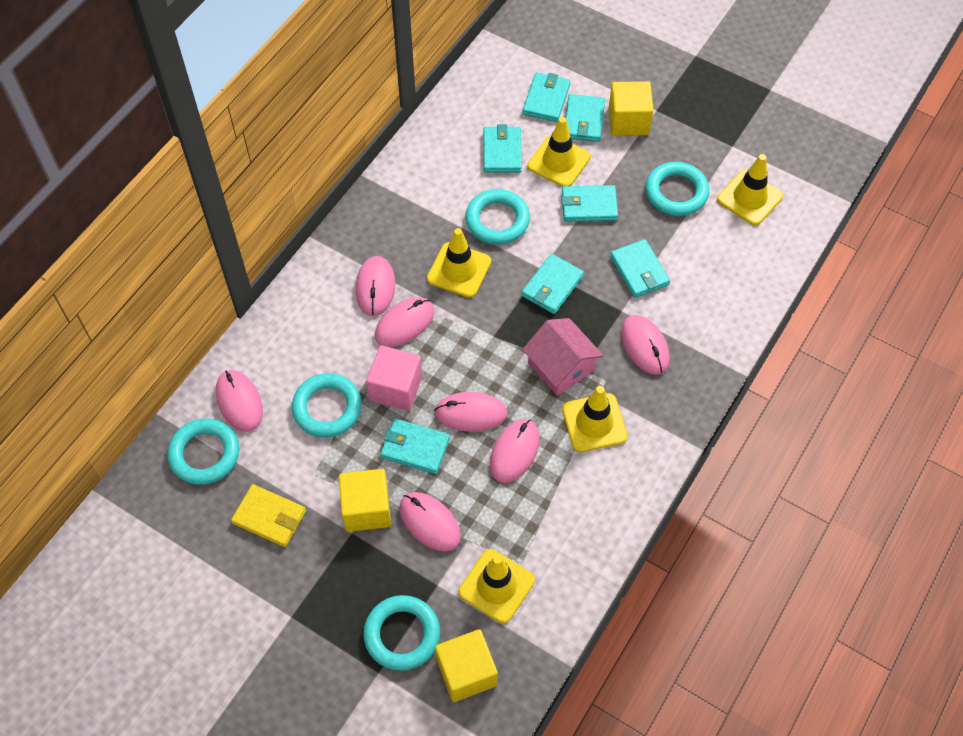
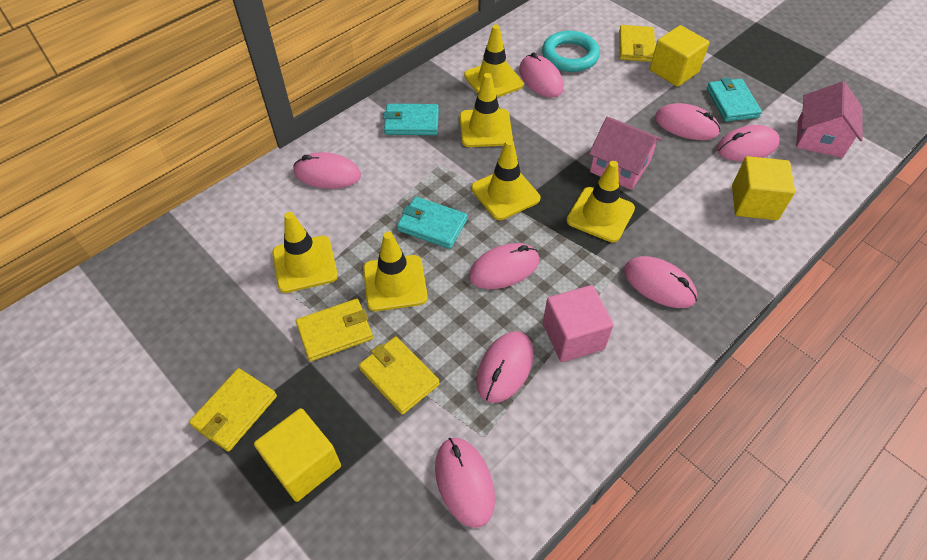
pink house: 1 -> 2
pink mouse: 7 -> 8
turquoise ring: 5 -> 1
turquoise wallet: 7 -> 3
yellow traffic cone: 5 -> 6
yellow wallet: 1 -> 4

